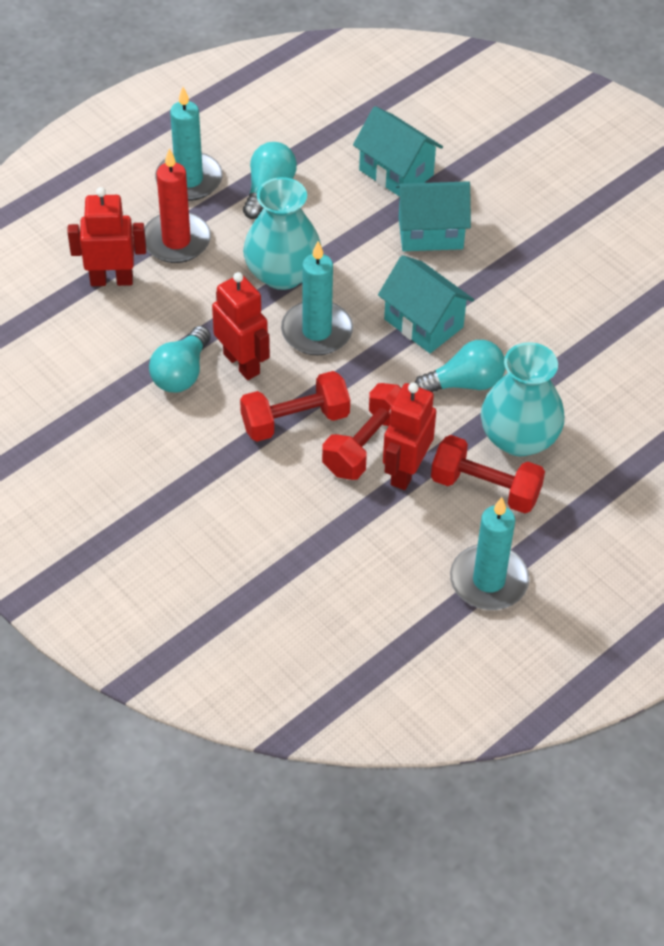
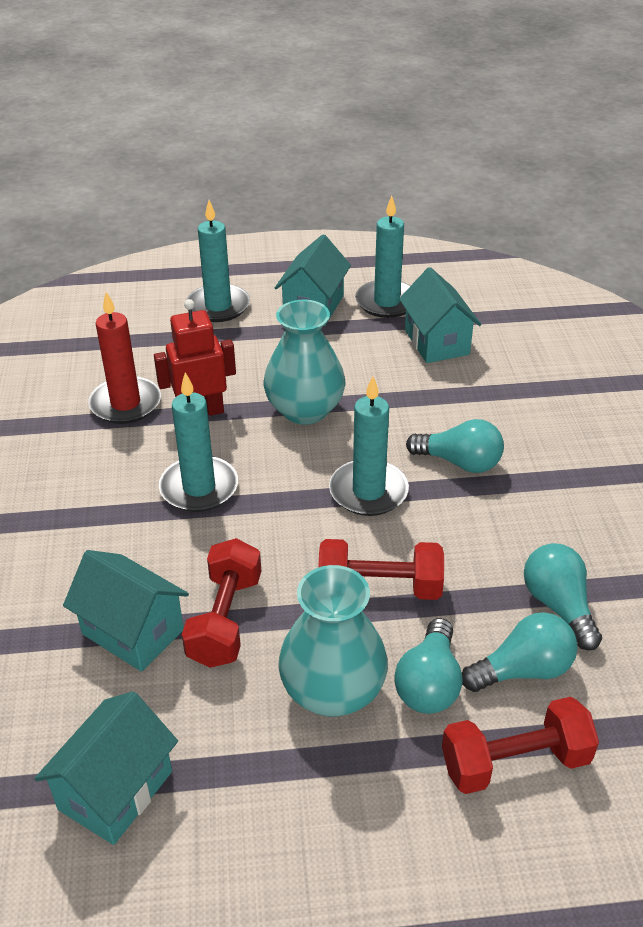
red robot: 3 -> 1
turquoise candle: 3 -> 4
turquoise house: 3 -> 4
turquoise light bulb: 3 -> 4

